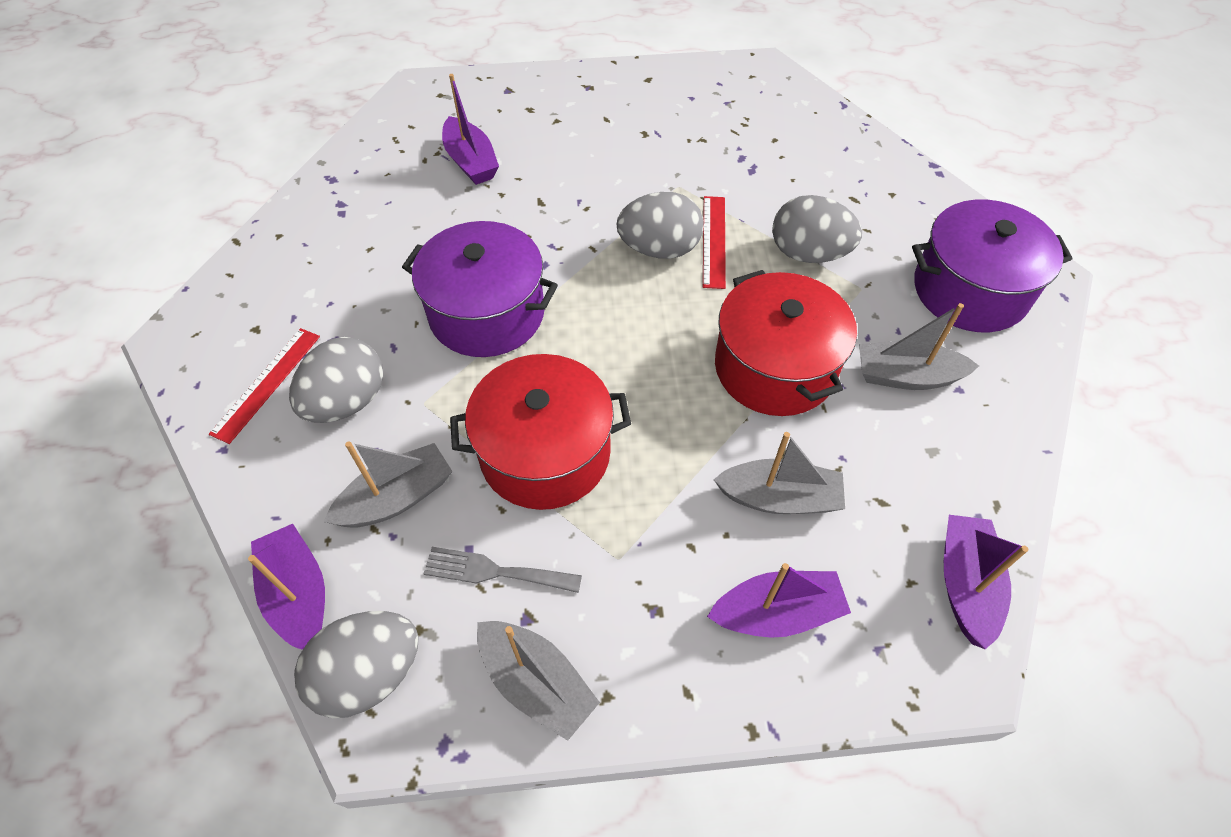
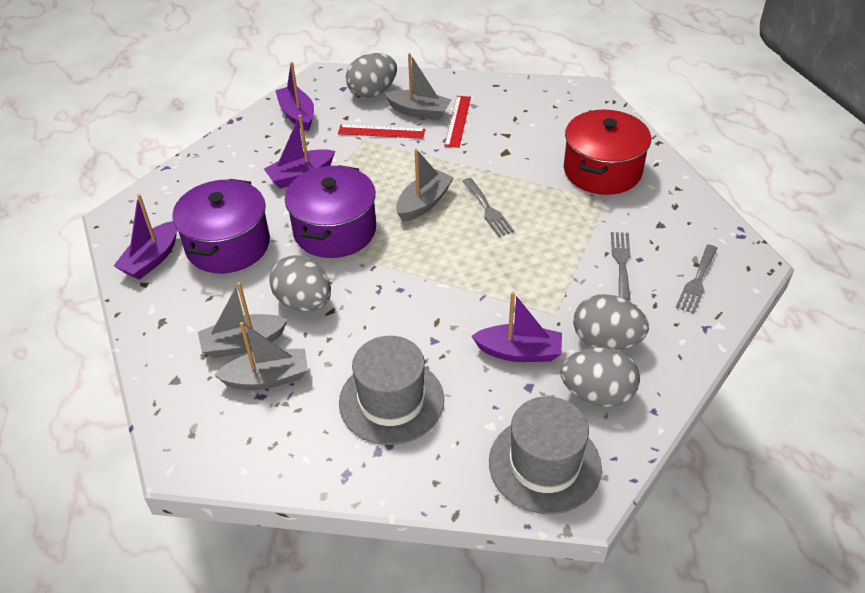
grey fork: 1 -> 3
grey hat: 0 -> 2
red pot: 2 -> 1

